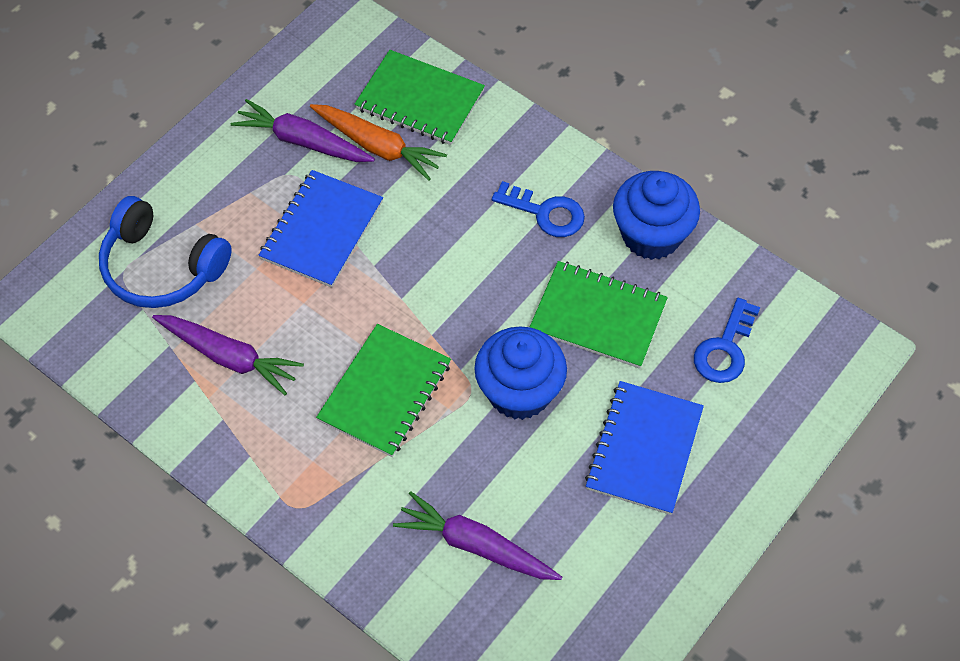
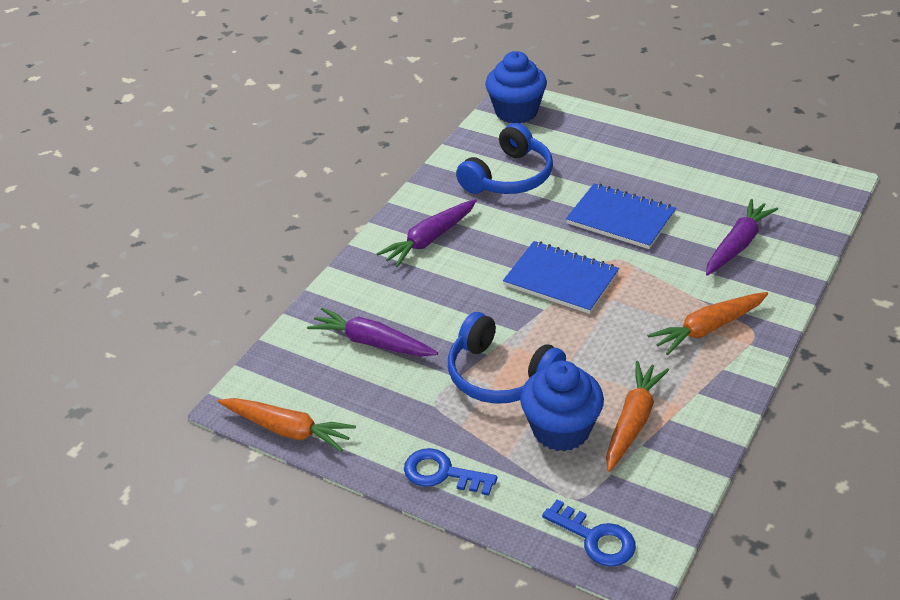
blue headphones: 1 -> 2
green notebook: 3 -> 0
orange carrot: 1 -> 3

